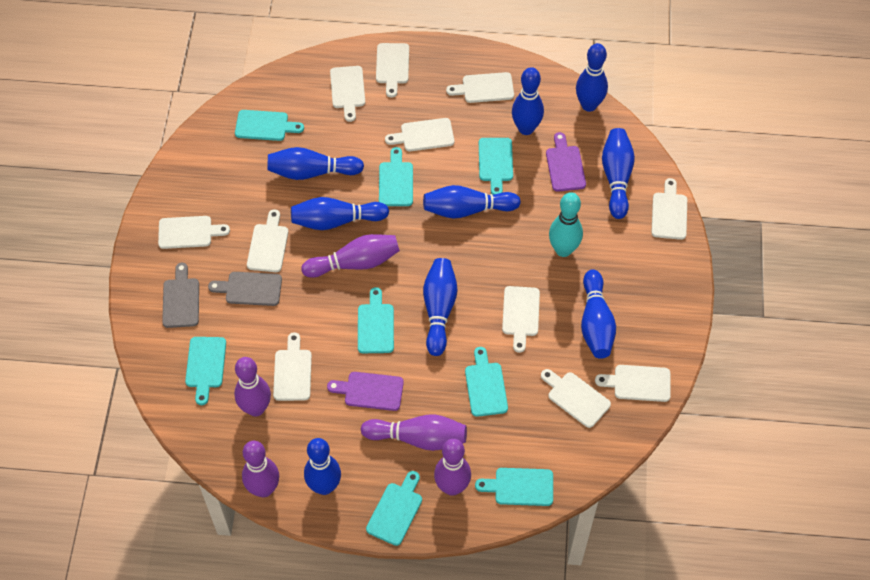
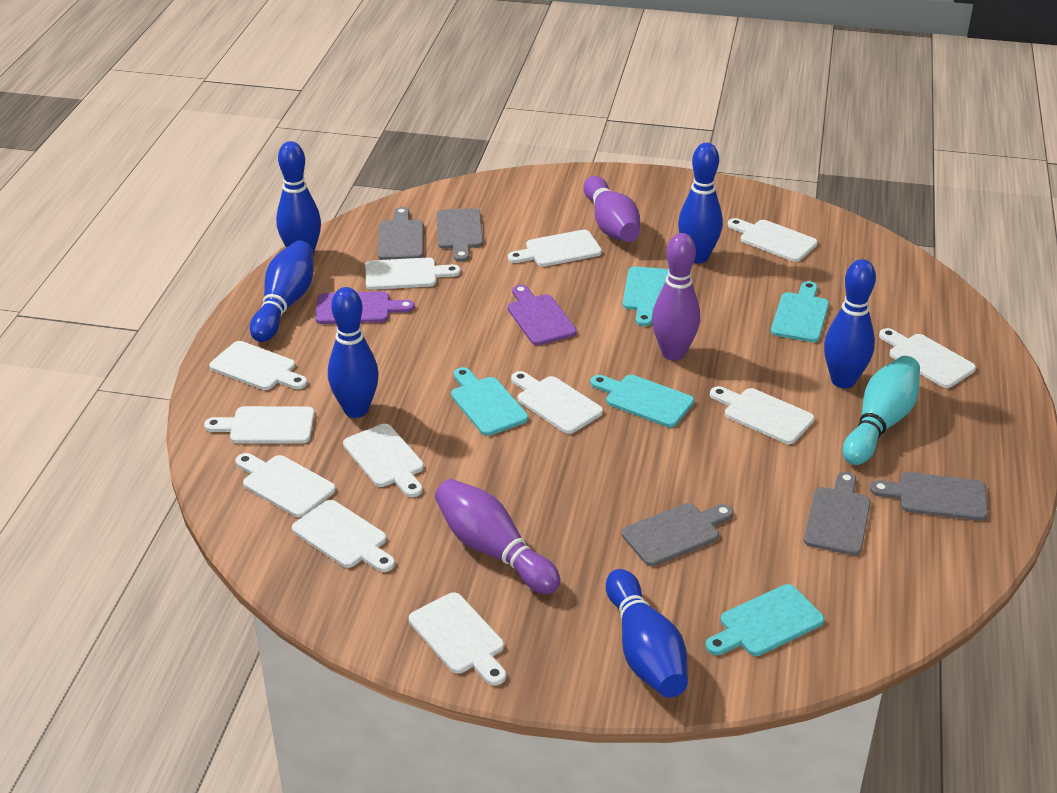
blue bowling pin: 9 -> 6
grey cutting board: 2 -> 5
purple bowling pin: 5 -> 3
turquoise cutting board: 8 -> 5
white cutting board: 11 -> 12

